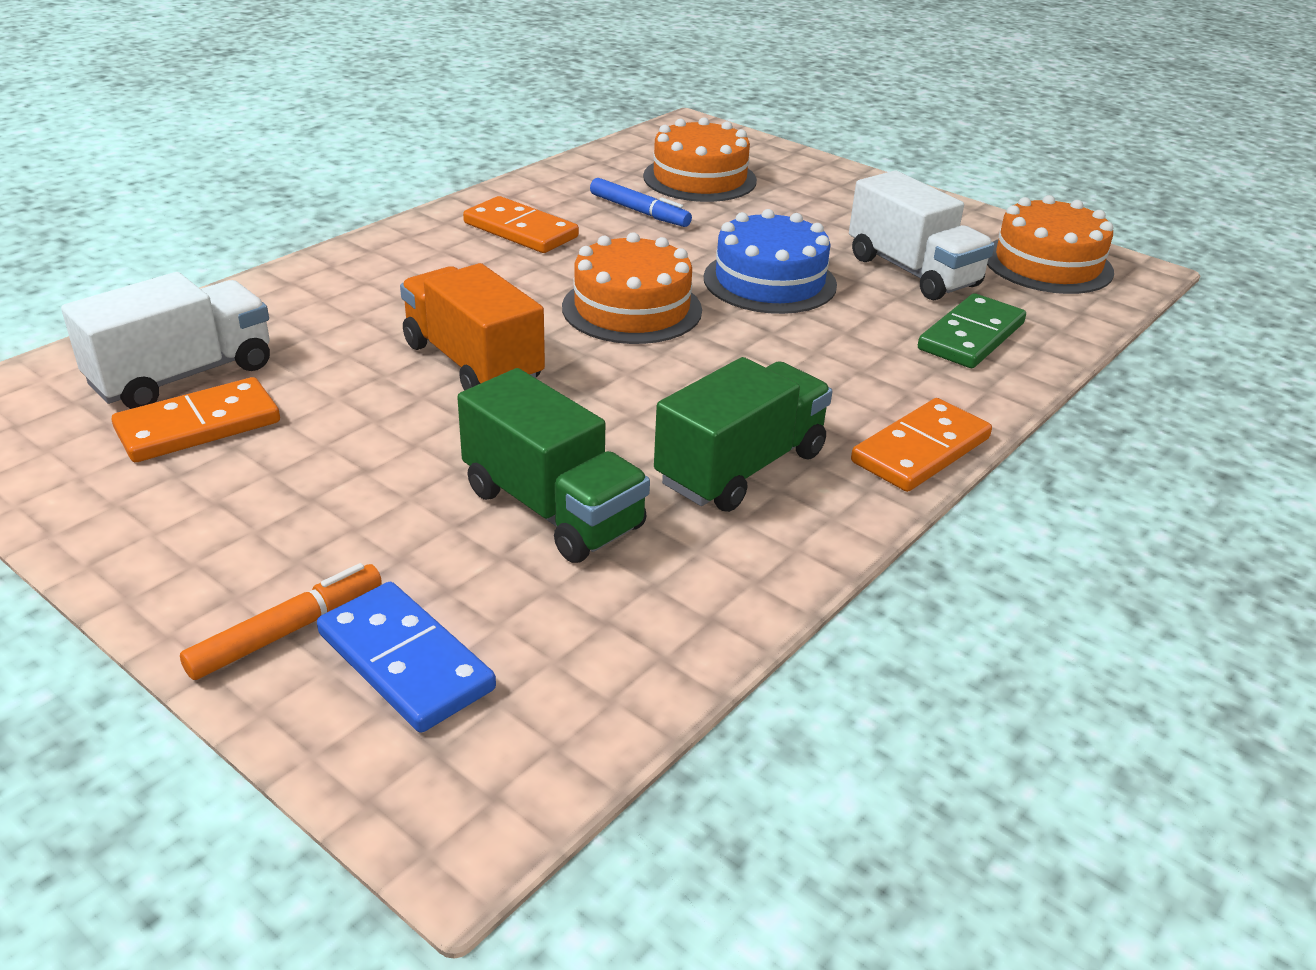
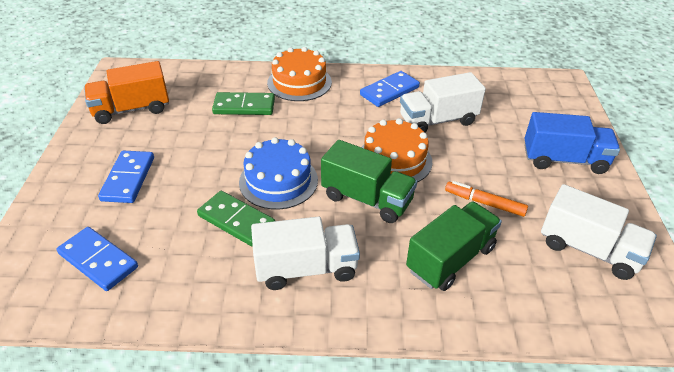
blue domino: 1 -> 3
blue marker: 1 -> 0
blue truck: 0 -> 1
green domino: 1 -> 2
orange cake: 3 -> 2
orange domino: 3 -> 0
white truck: 2 -> 3

